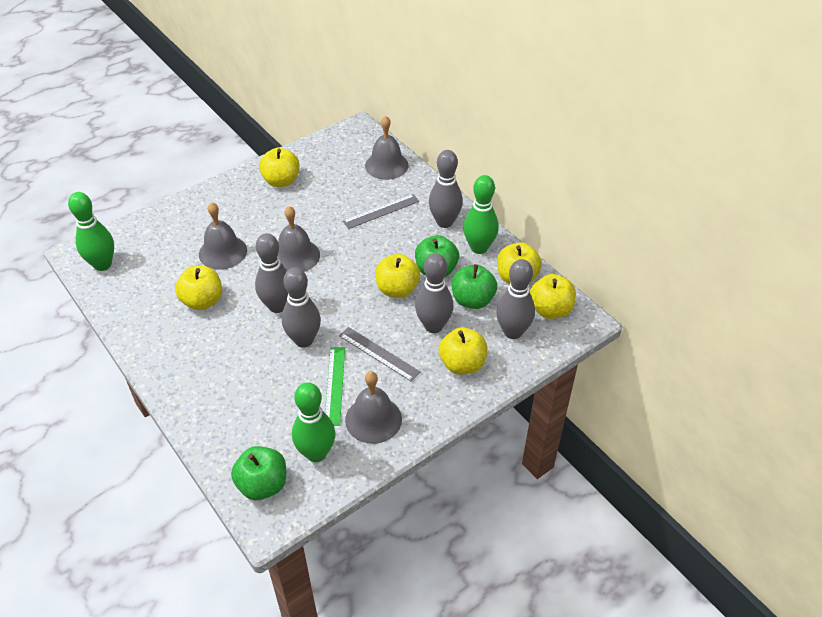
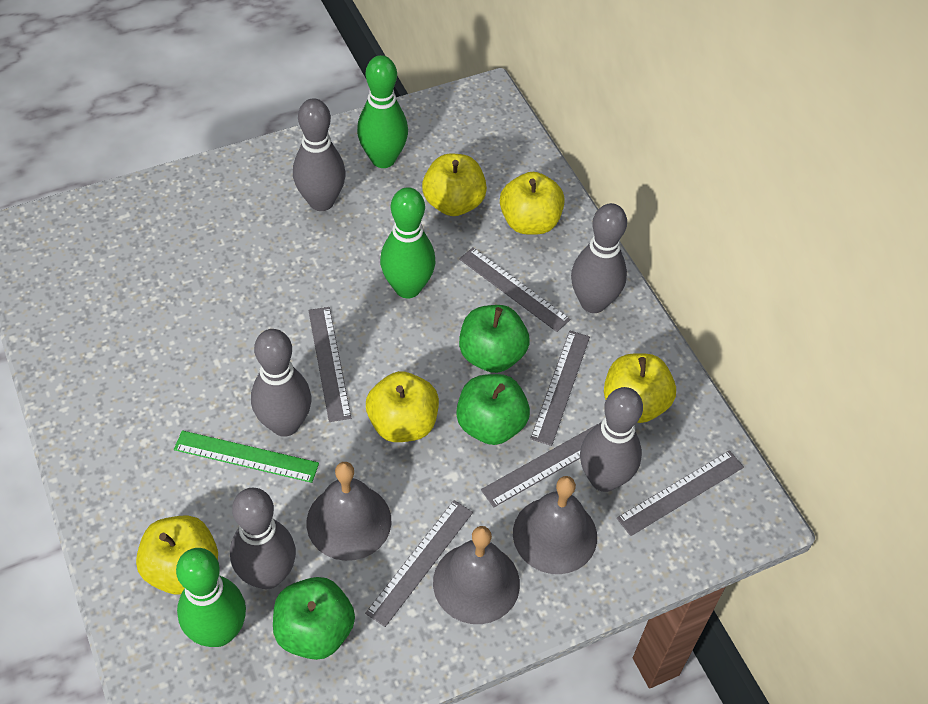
grey bell: 4 -> 3
grey ruler: 2 -> 6
yellow apple: 6 -> 5

